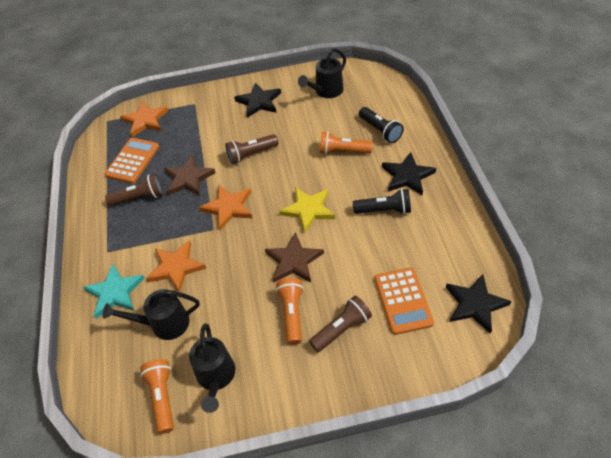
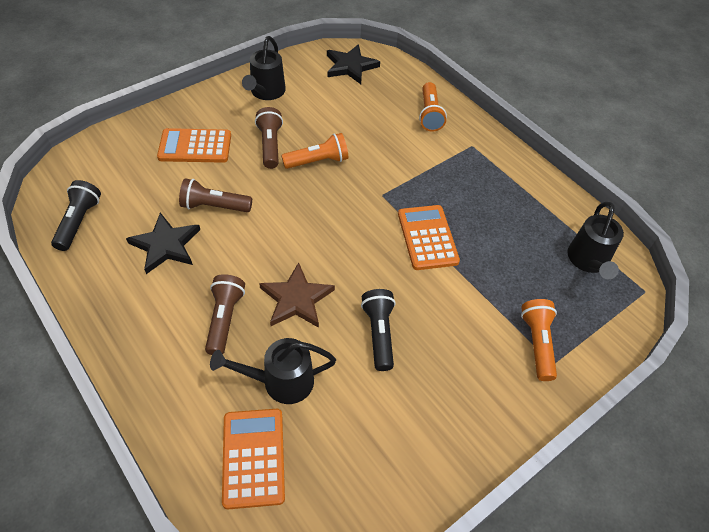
black star: 3 -> 2
brown star: 2 -> 1
orange calculator: 2 -> 3
orange star: 3 -> 0
turquoise star: 1 -> 0
yellow star: 1 -> 0

